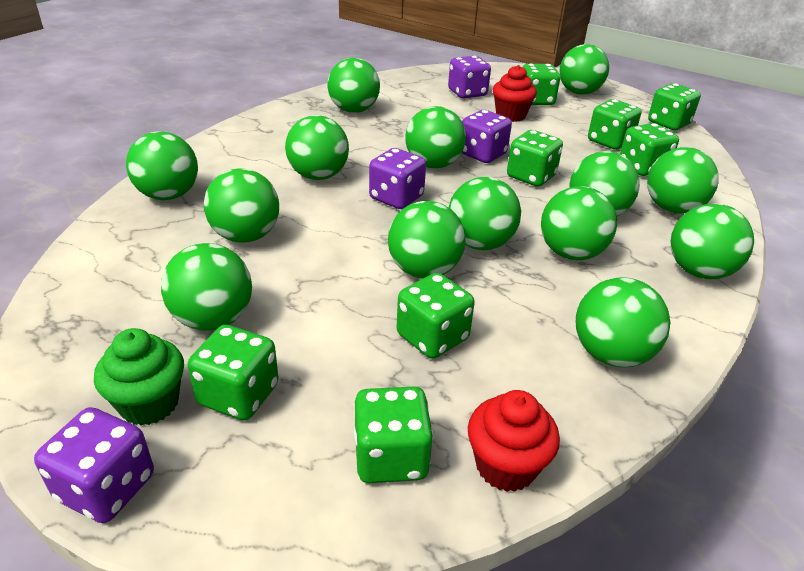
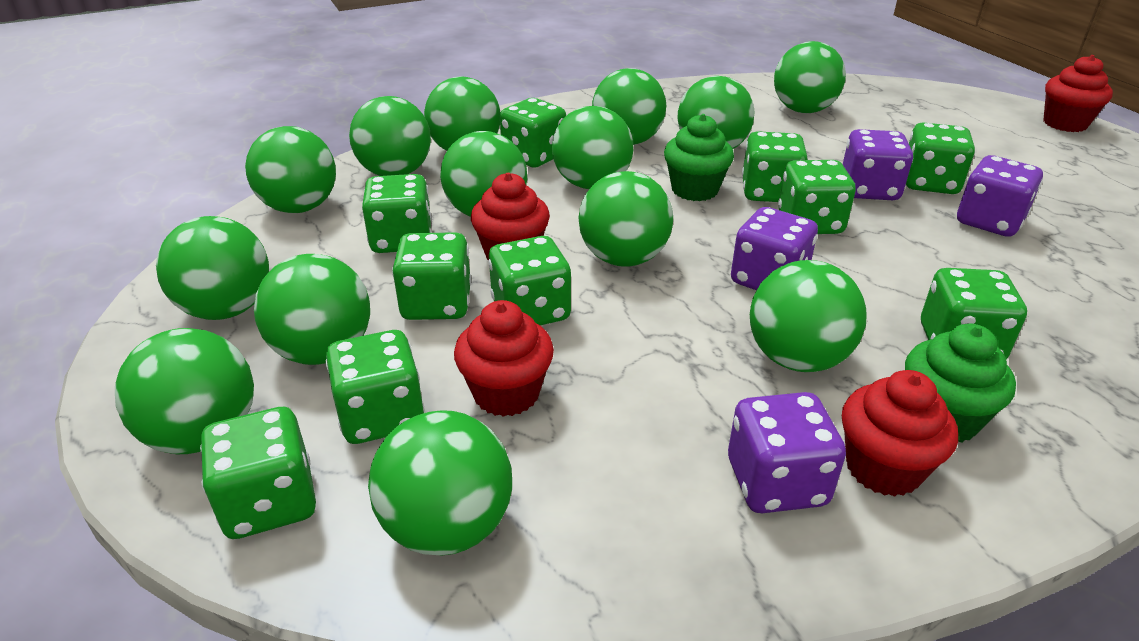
green cupcake: 1 -> 2
green dice: 8 -> 10
red cupcake: 2 -> 4

